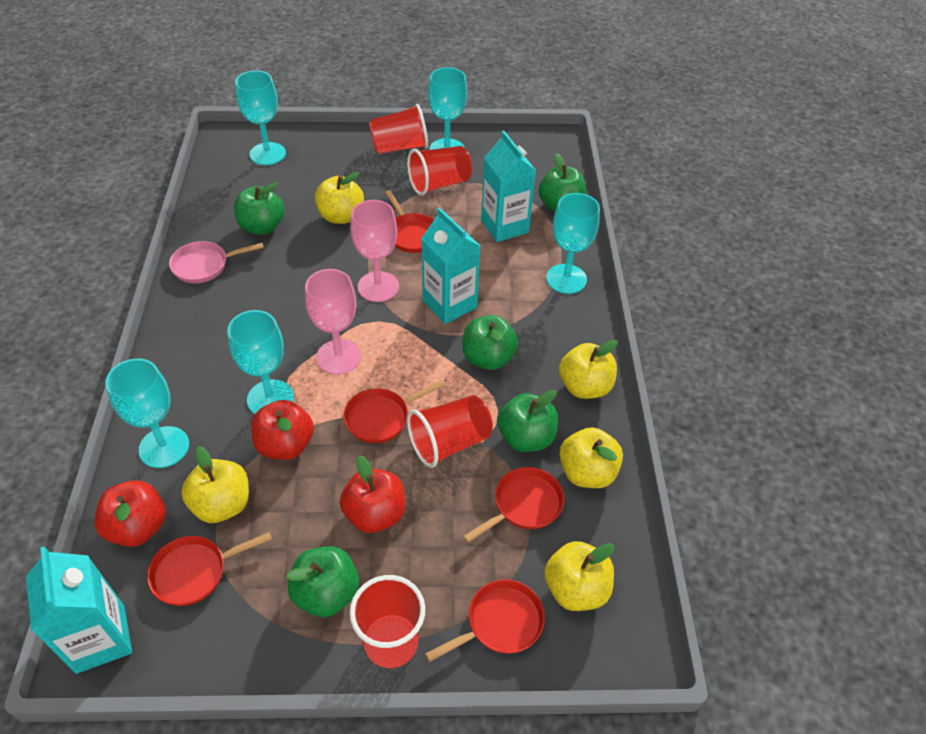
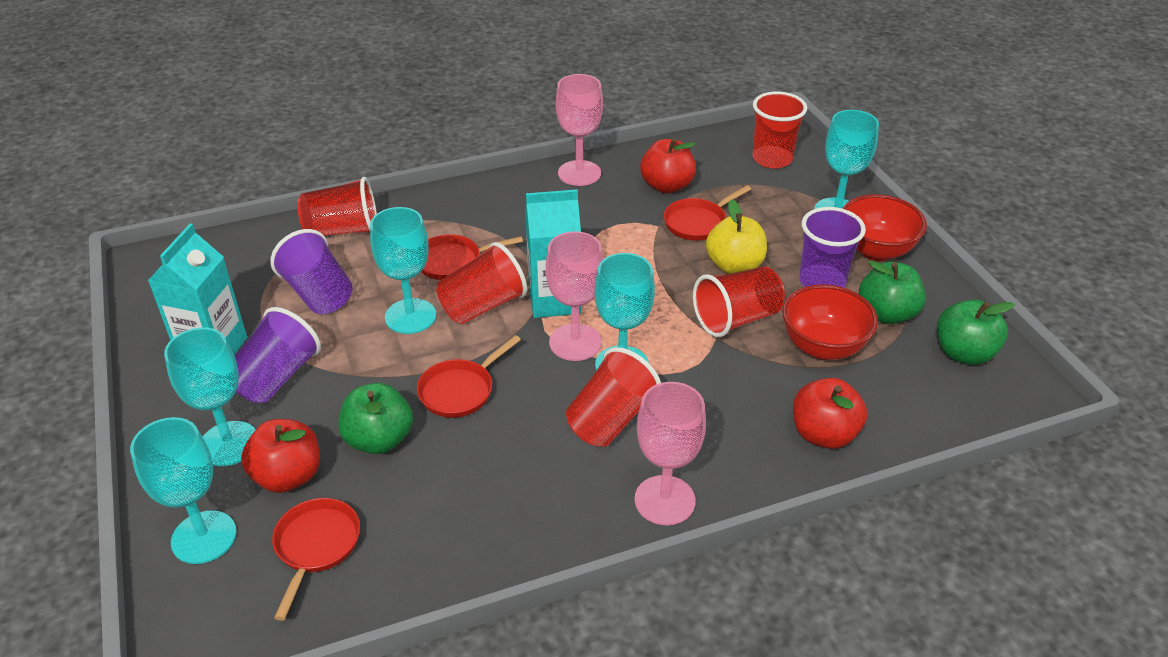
green apple: 5 -> 3
pink goblet: 2 -> 3
pink pan: 1 -> 0
purple cup: 0 -> 3
red bowl: 0 -> 2
red cup: 4 -> 5
red pan: 5 -> 4
turquoise carton: 3 -> 2
yellow apple: 5 -> 1

